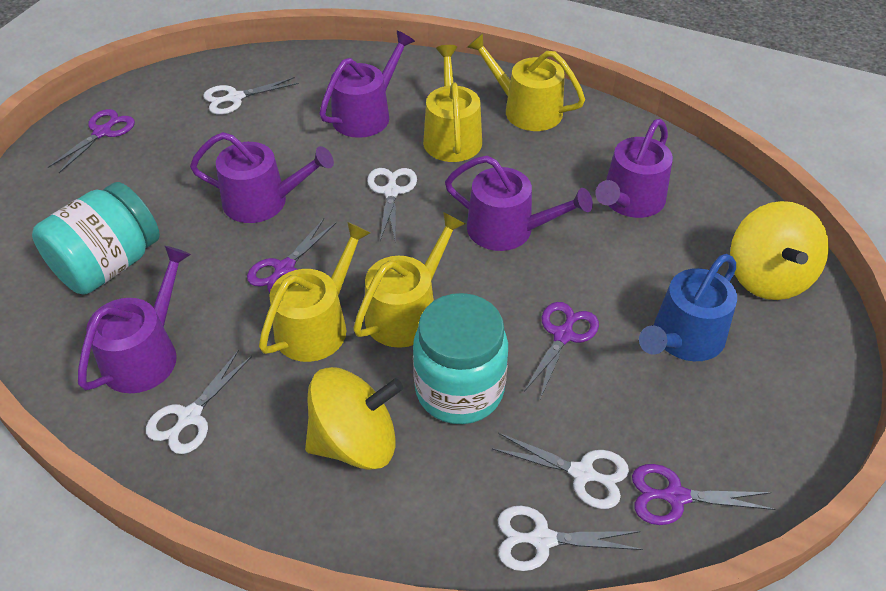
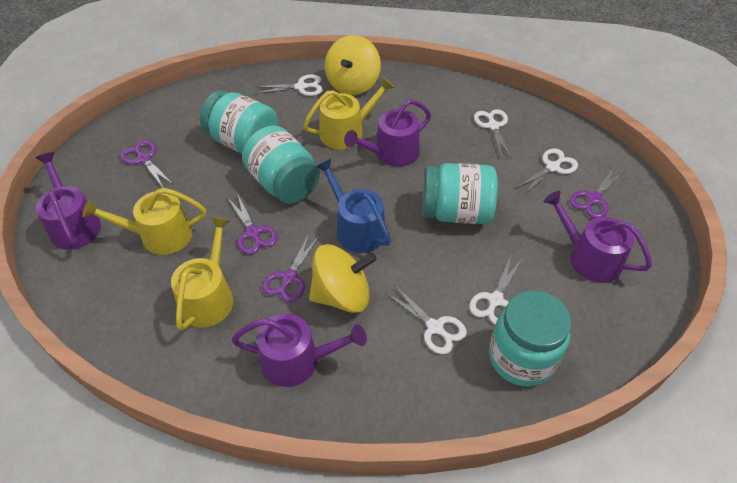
purple watering can: 5 -> 4
turquoise jar: 2 -> 4
yellow watering can: 4 -> 3

